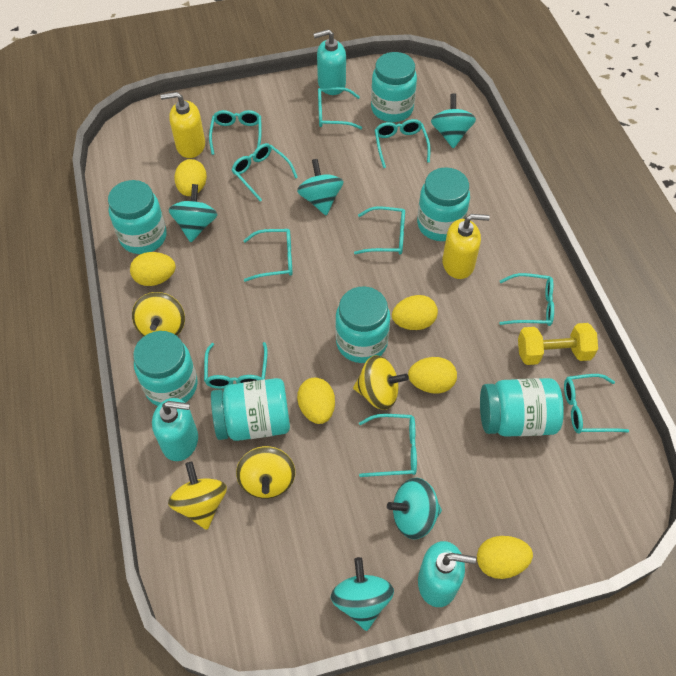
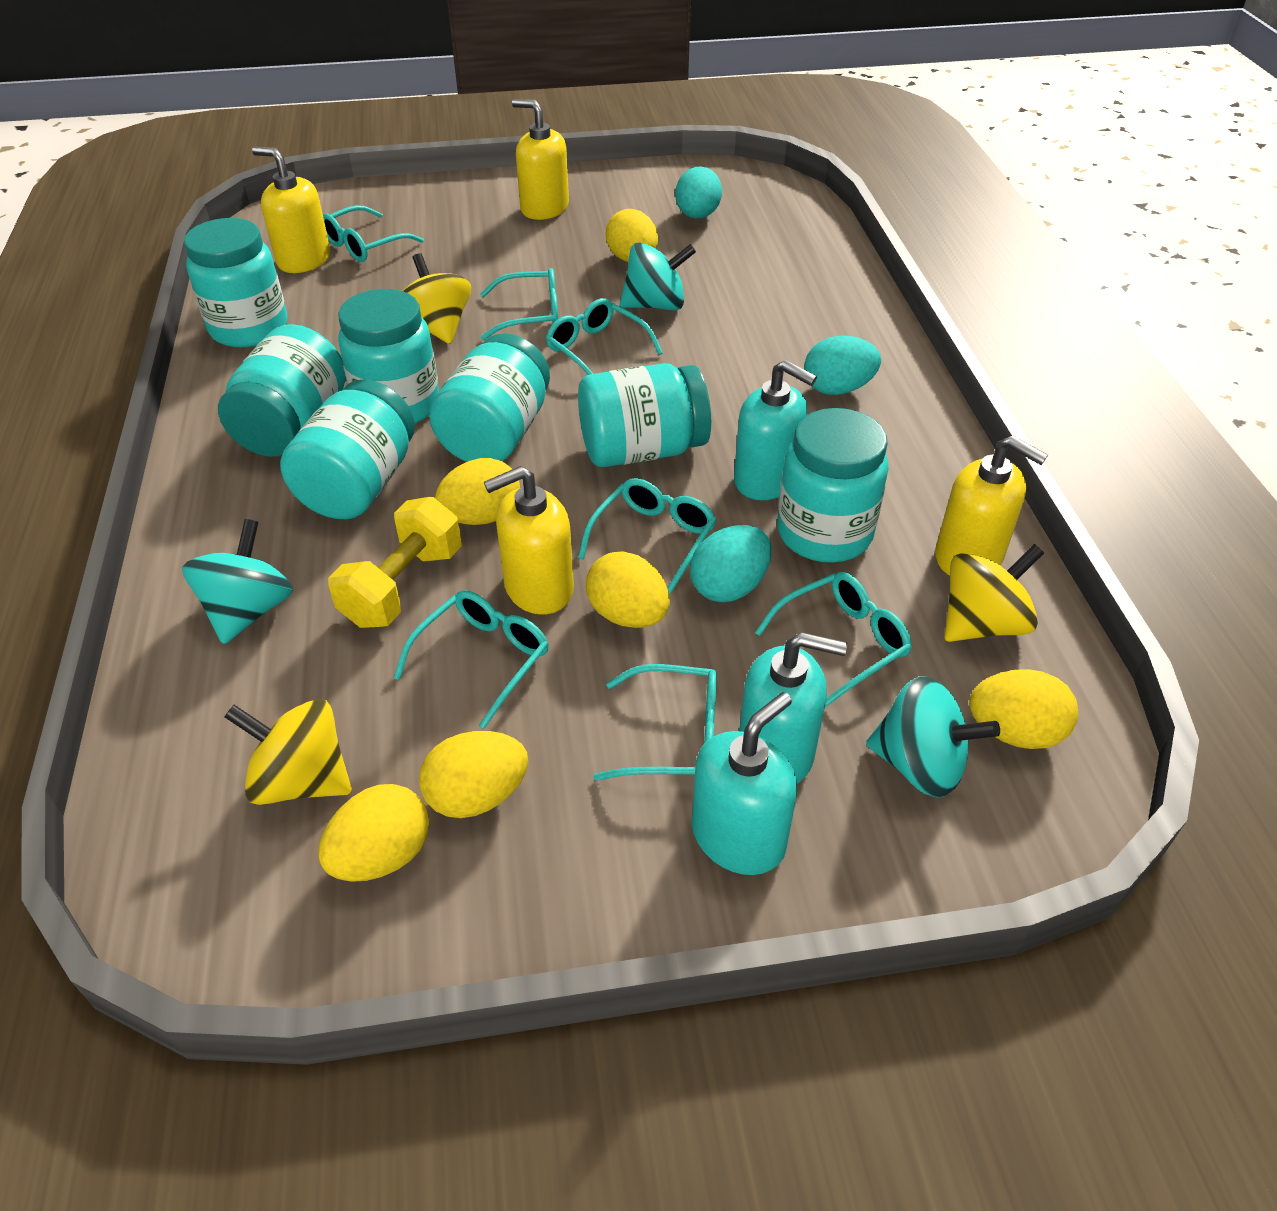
turquoise egg: 0 -> 3
turquoise glasses: 10 -> 7
turquoise spinning top: 5 -> 3
yellow soap dispenser: 2 -> 4
yellow spinning top: 4 -> 3

